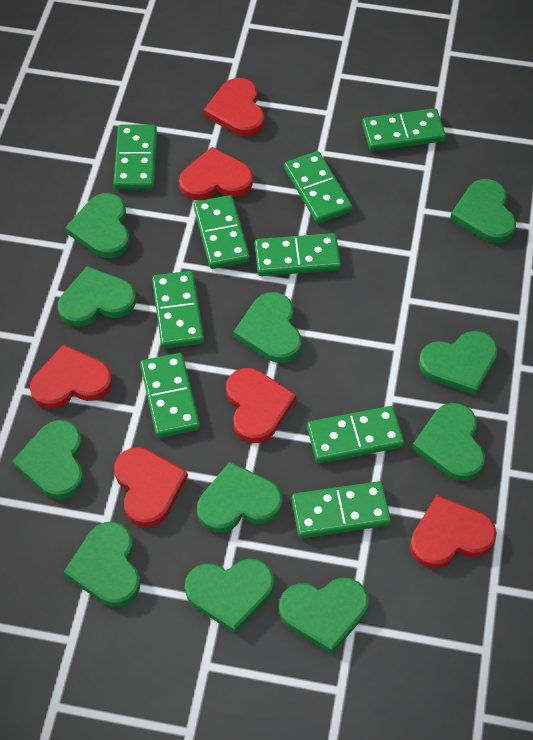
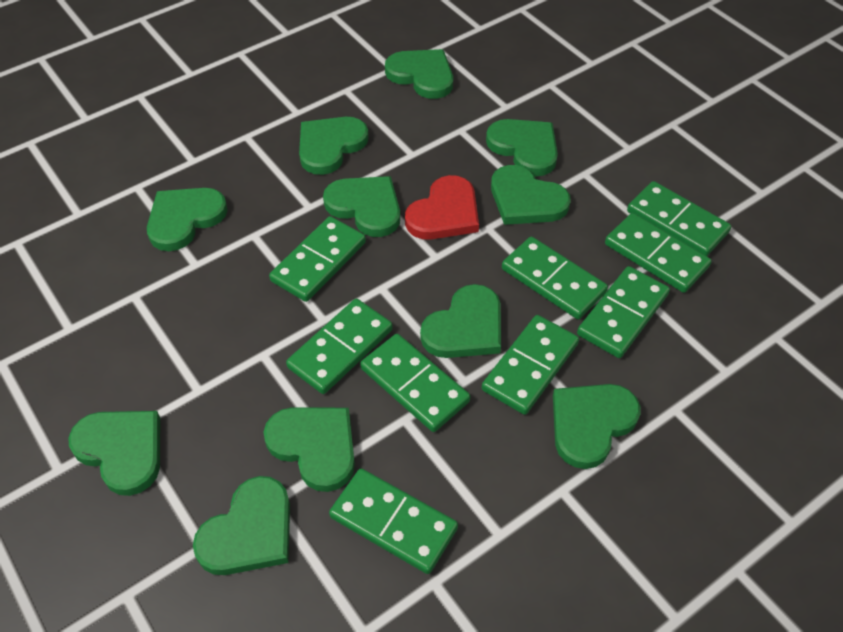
red heart: 6 -> 1

